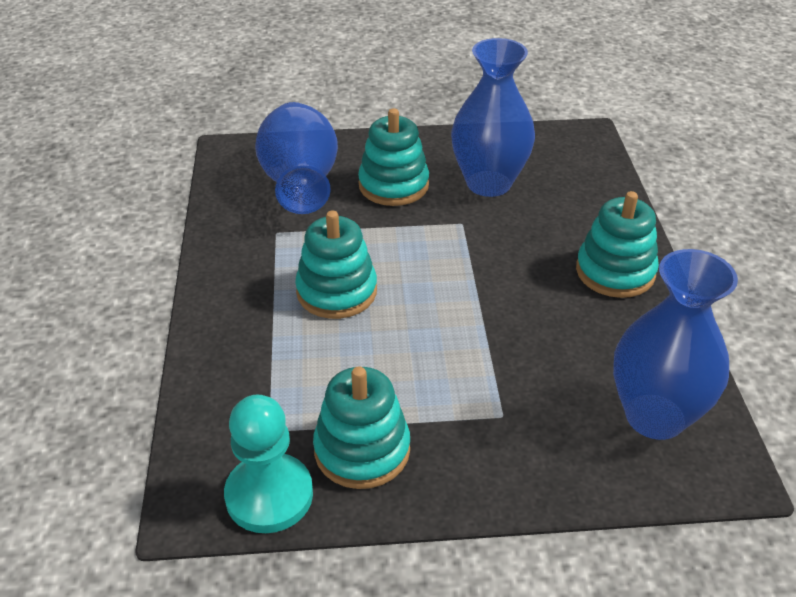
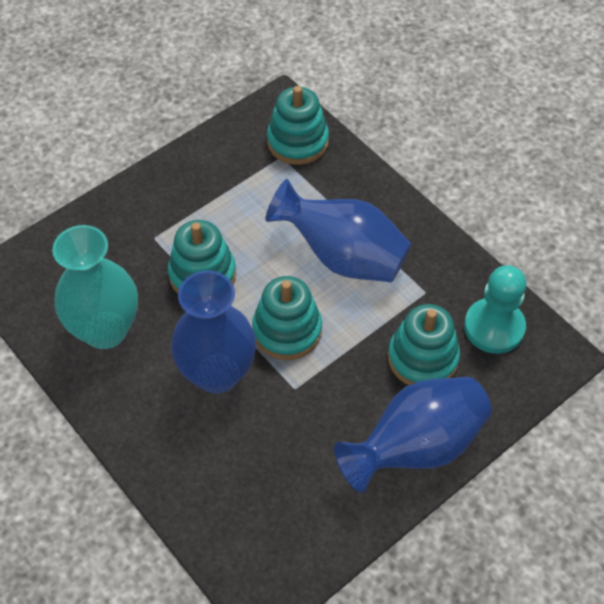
turquoise vase: 0 -> 1

